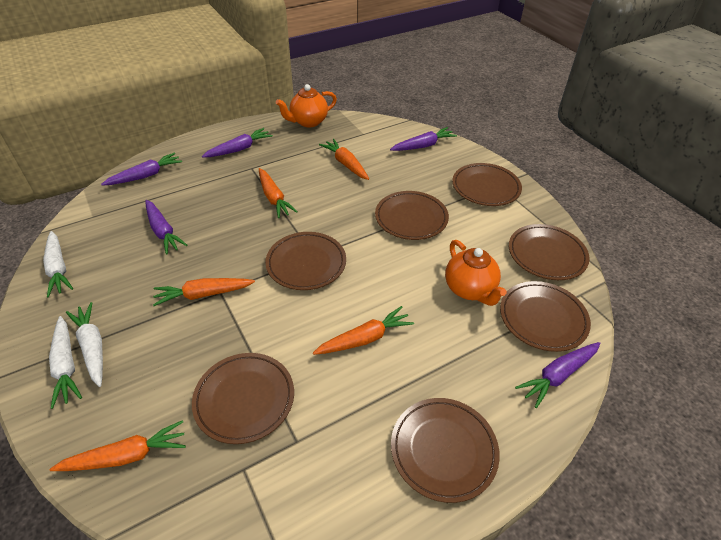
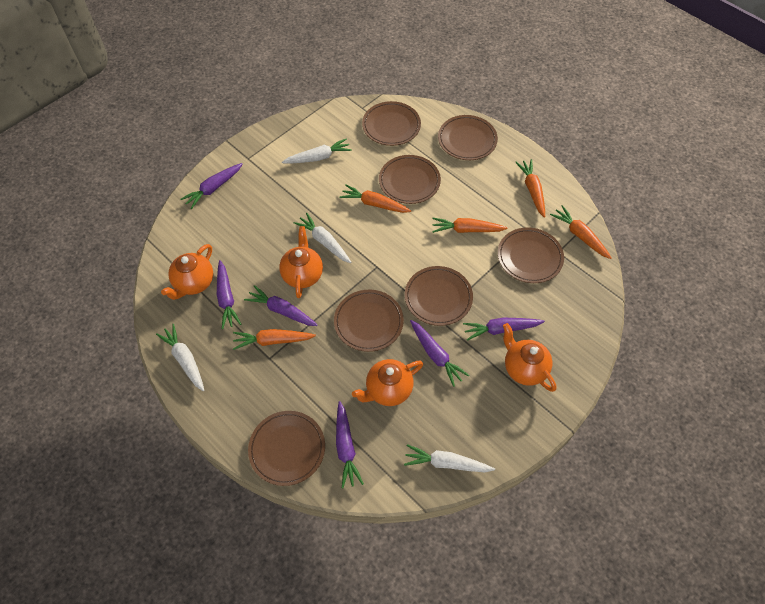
orange teapot: 2 -> 4
purple carrot: 5 -> 6
white carrot: 3 -> 4

